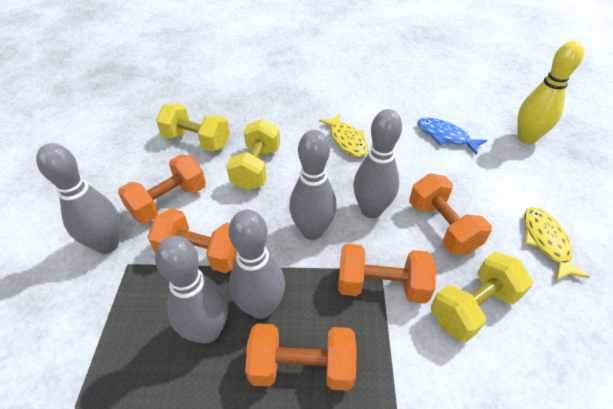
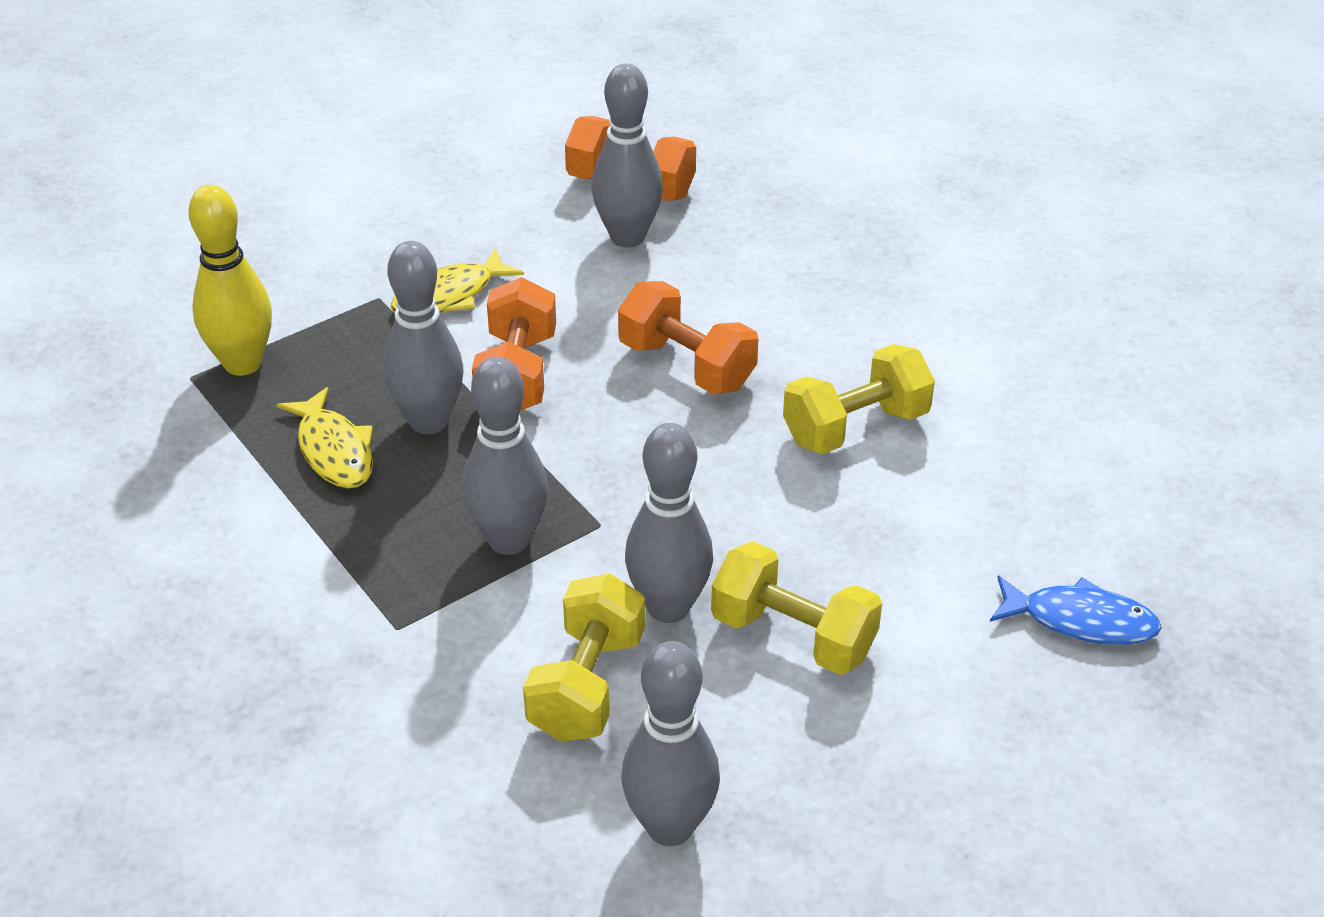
orange dumbbell: 5 -> 3

